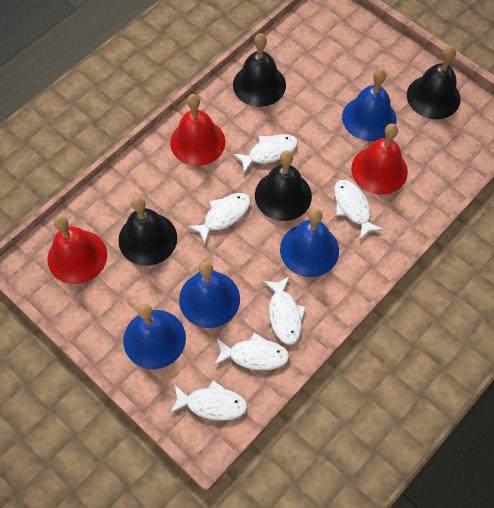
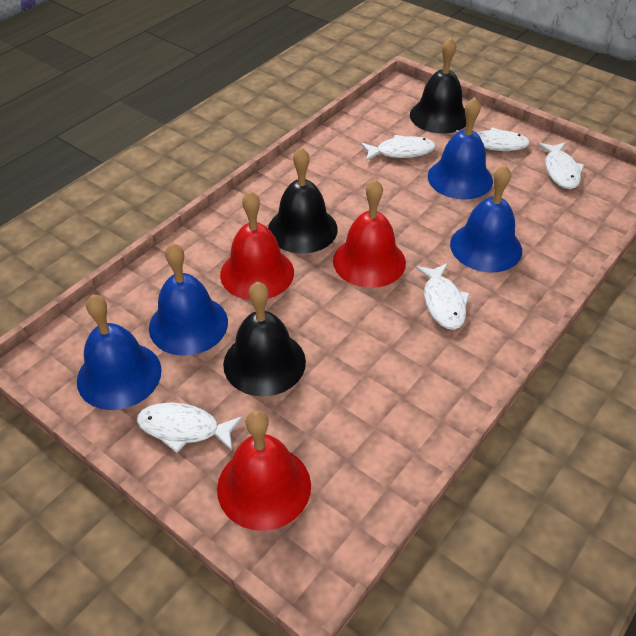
black bell: 4 -> 3
white fish: 6 -> 5

